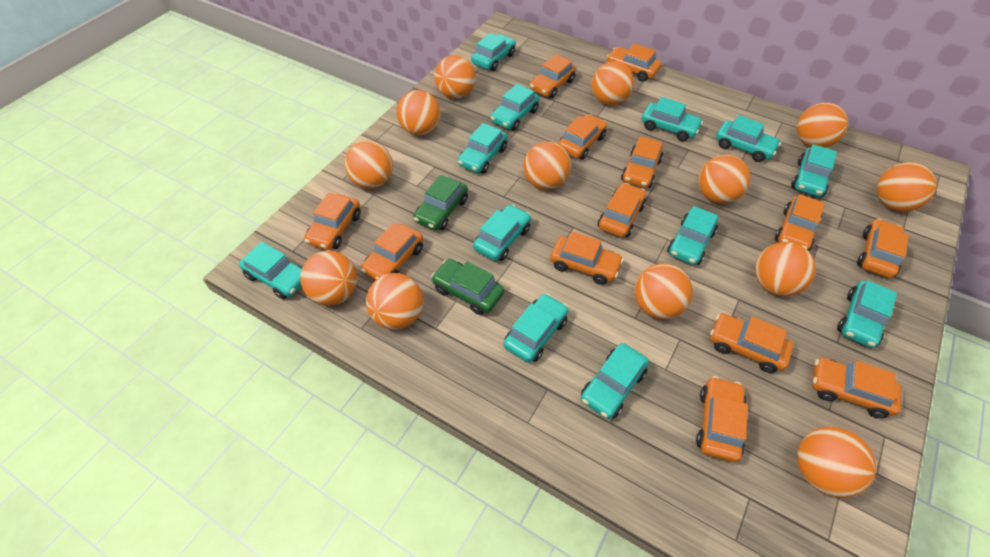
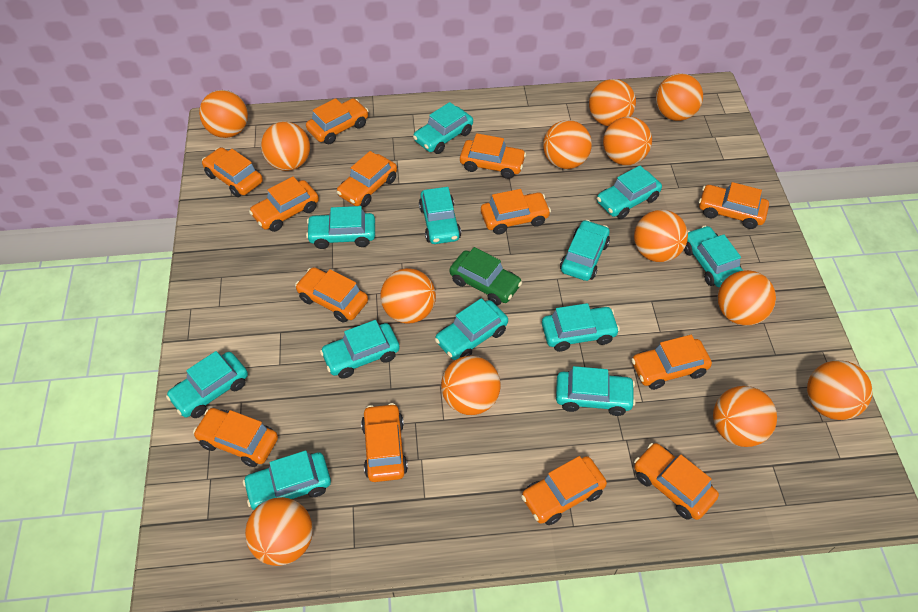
green car: 2 -> 1

